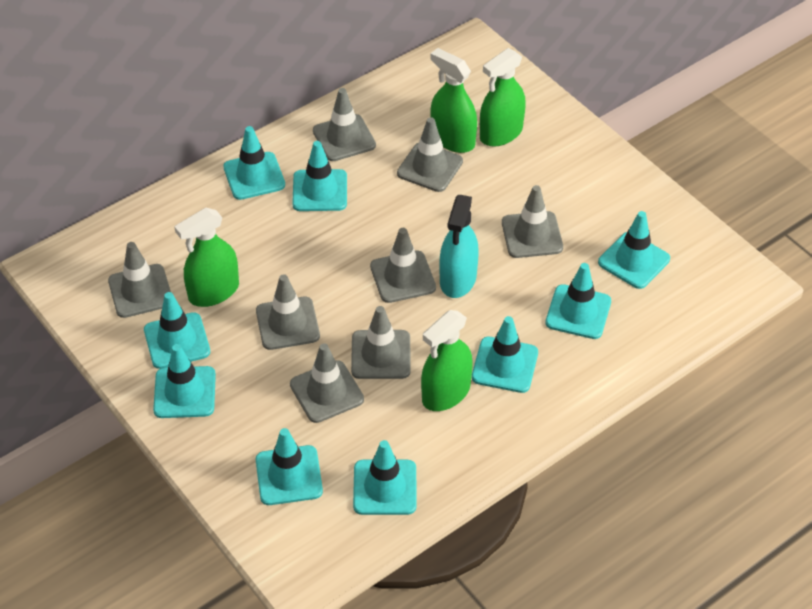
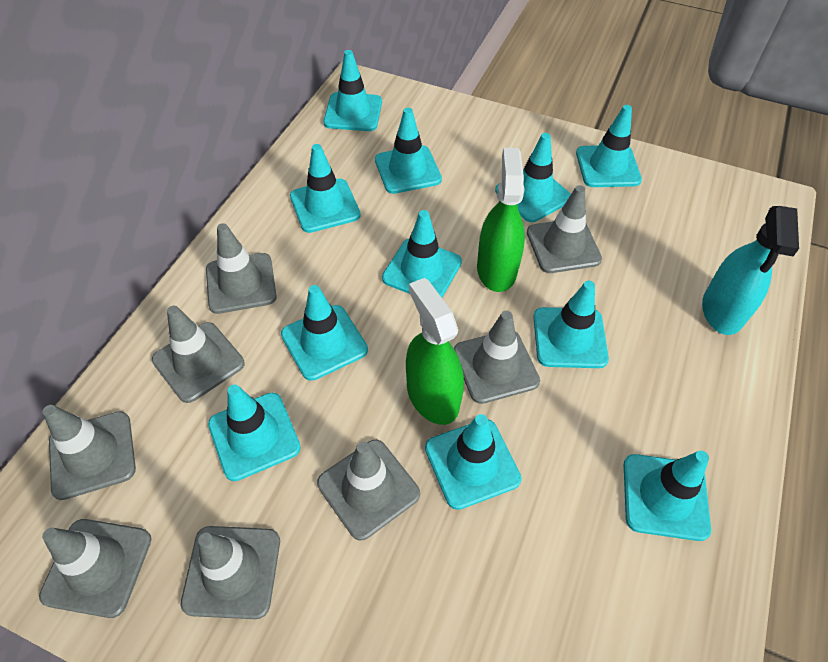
green spray bottle: 4 -> 2
turquoise traffic cone: 9 -> 11

